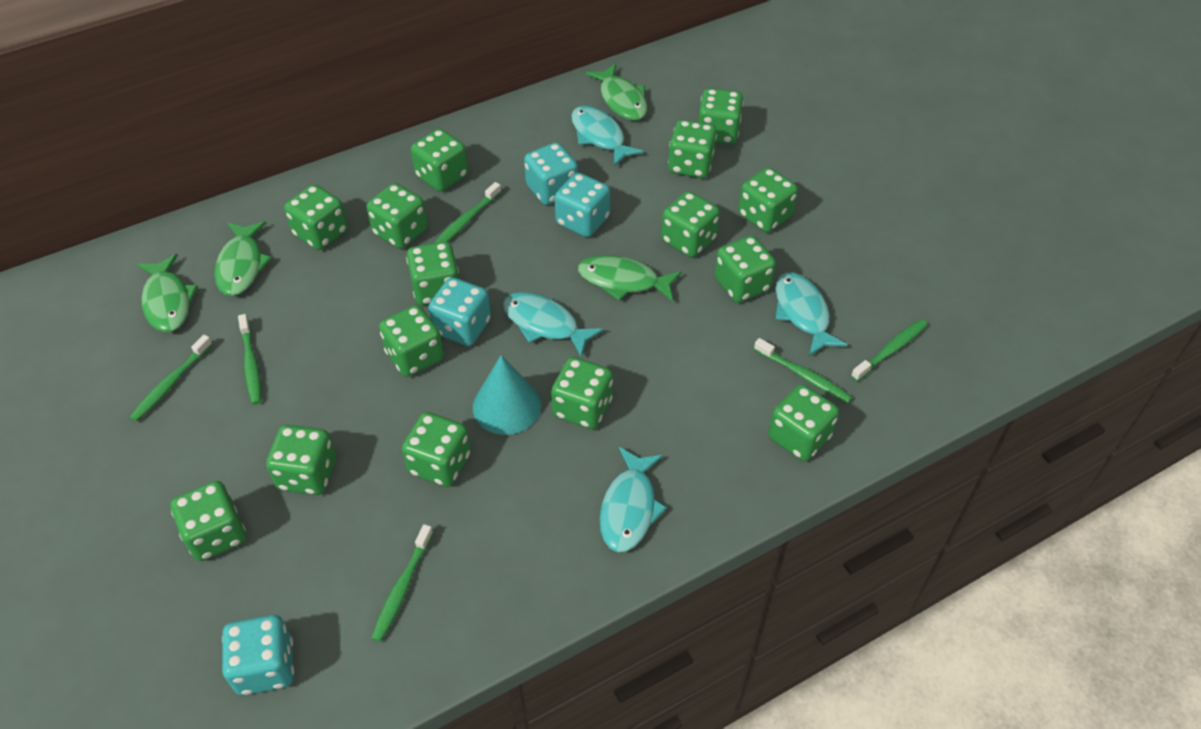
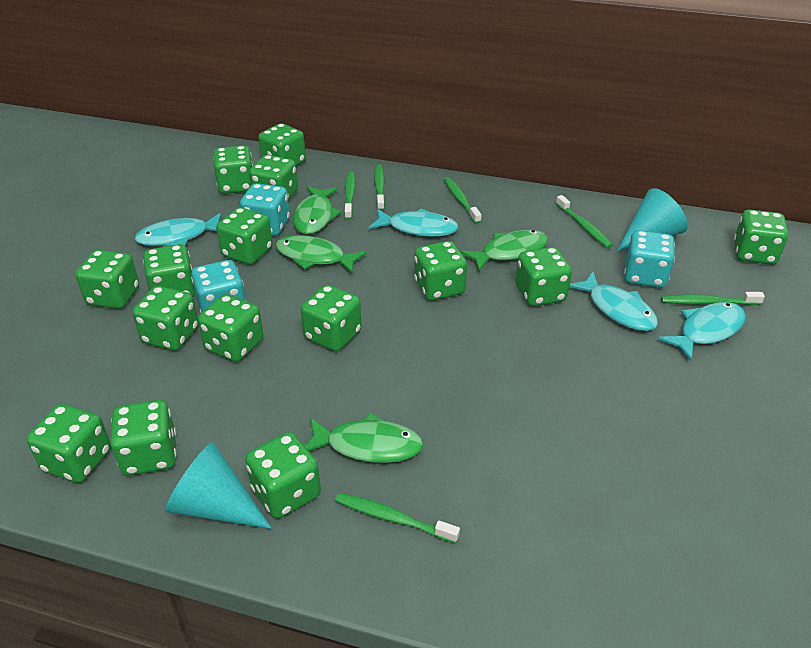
turquoise cone: 1 -> 2
turquoise dice: 4 -> 3

